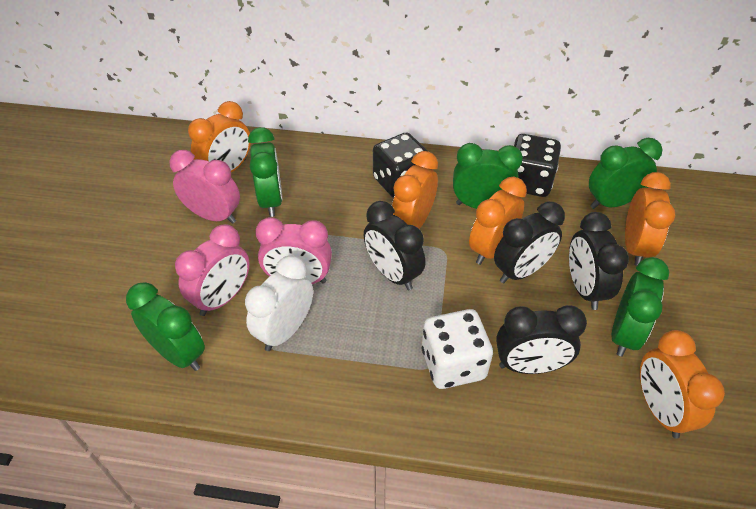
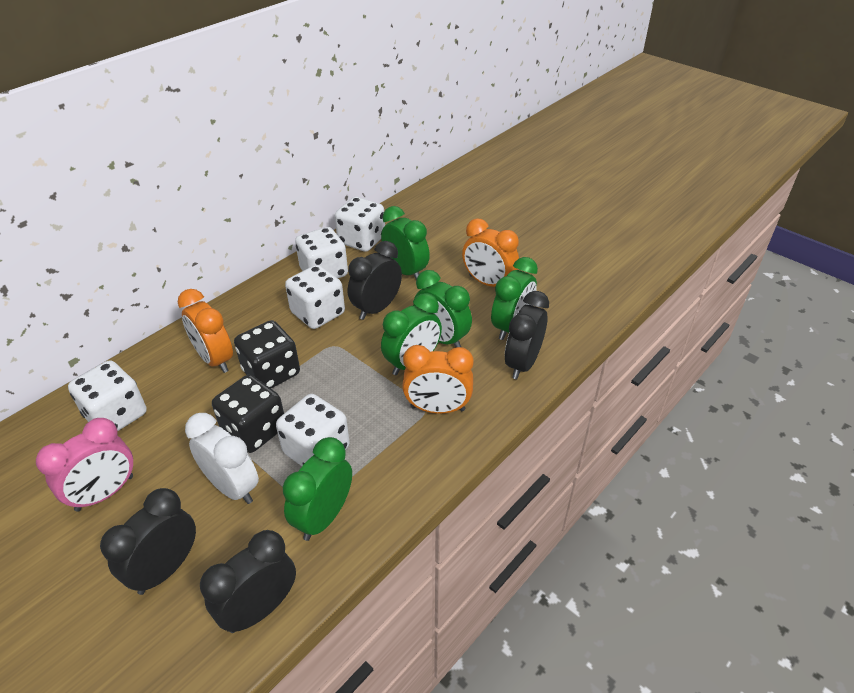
orange clock: 5 -> 3
pink clock: 3 -> 1
white dice: 1 -> 5

